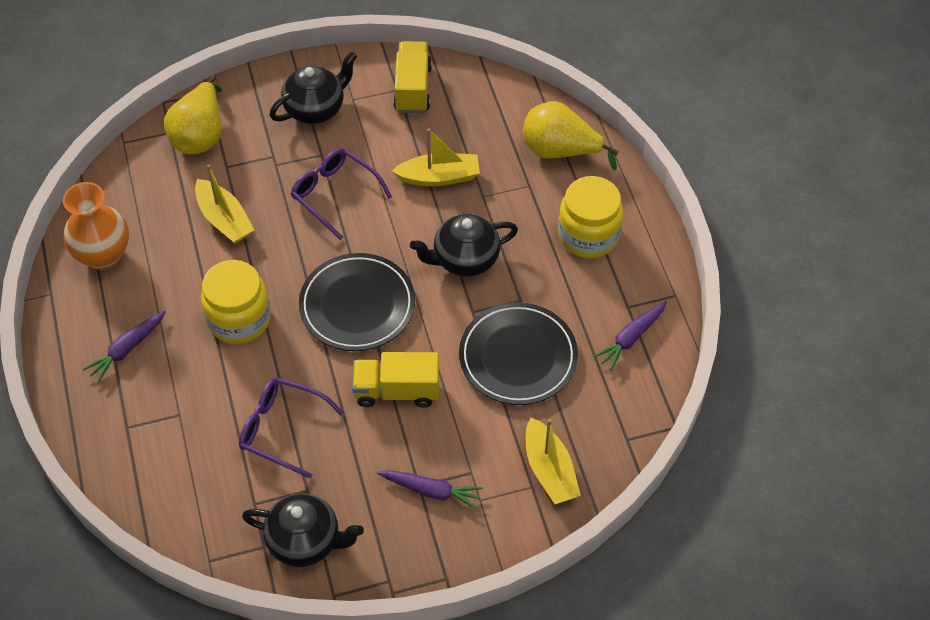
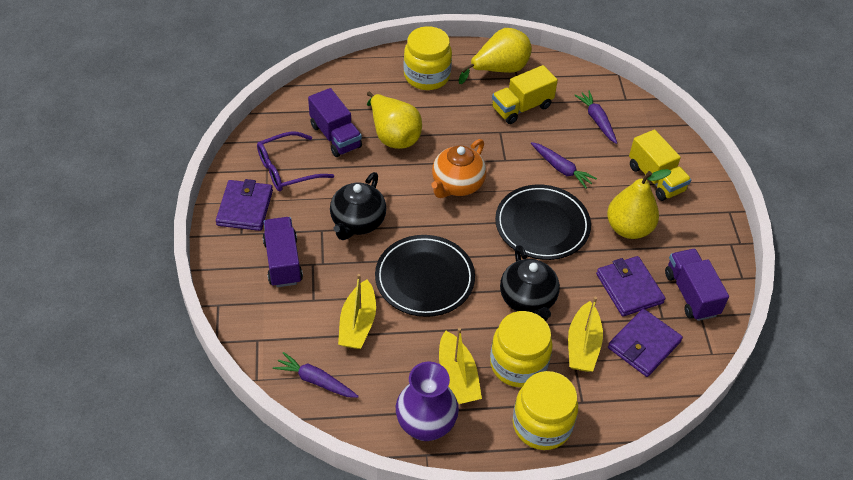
black teapot: 3 -> 2
orange teapot: 0 -> 1
orange vase: 1 -> 0
purple glasses: 2 -> 1
purple truck: 0 -> 3
purple vase: 0 -> 1
purple wallet: 0 -> 3
yellow jar: 2 -> 3
yellow pear: 2 -> 3

